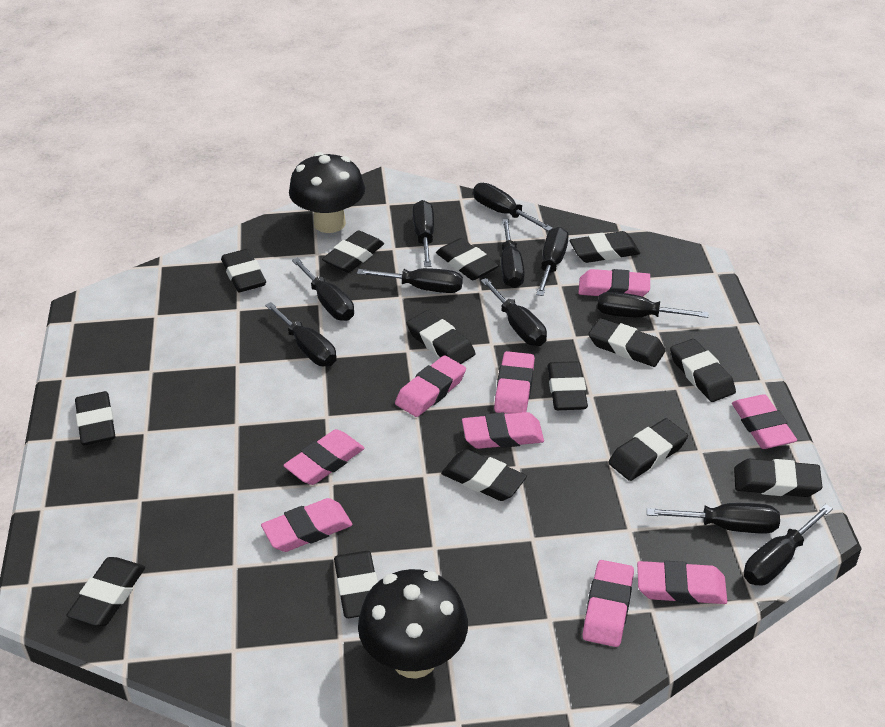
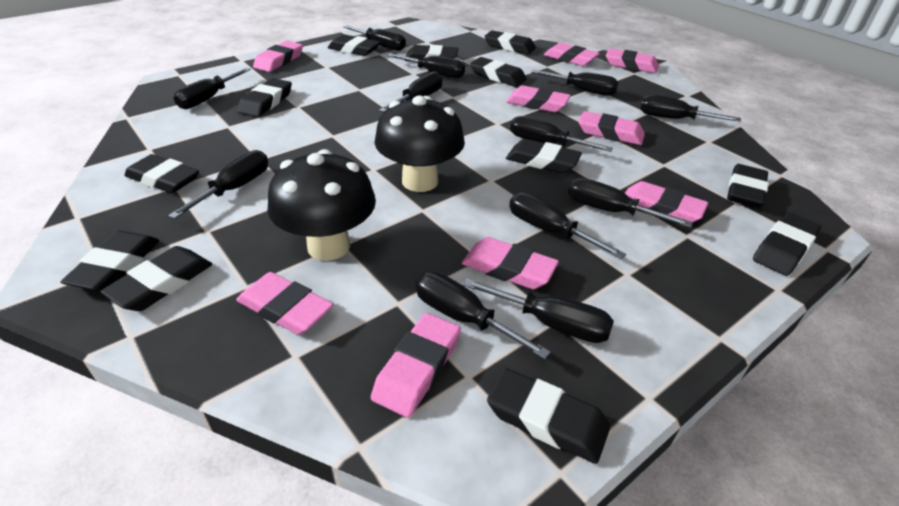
black eraser: 14 -> 12
black screwdriver: 11 -> 12

